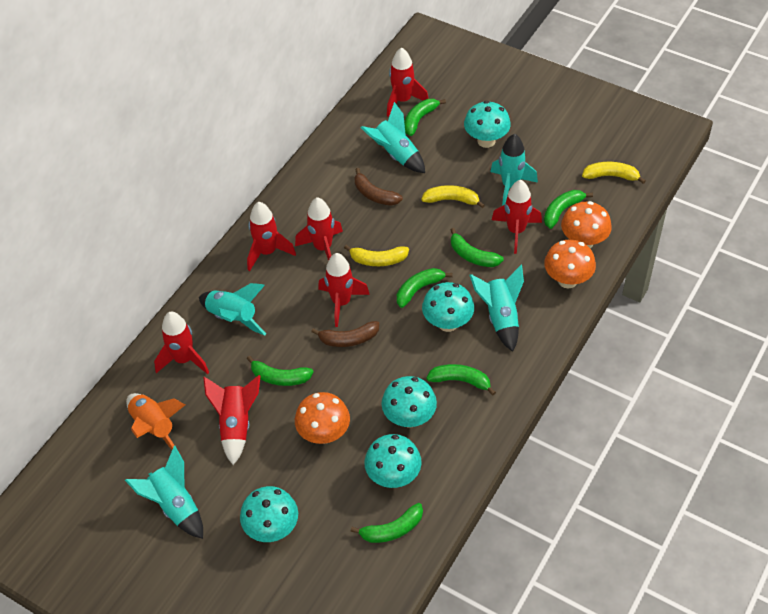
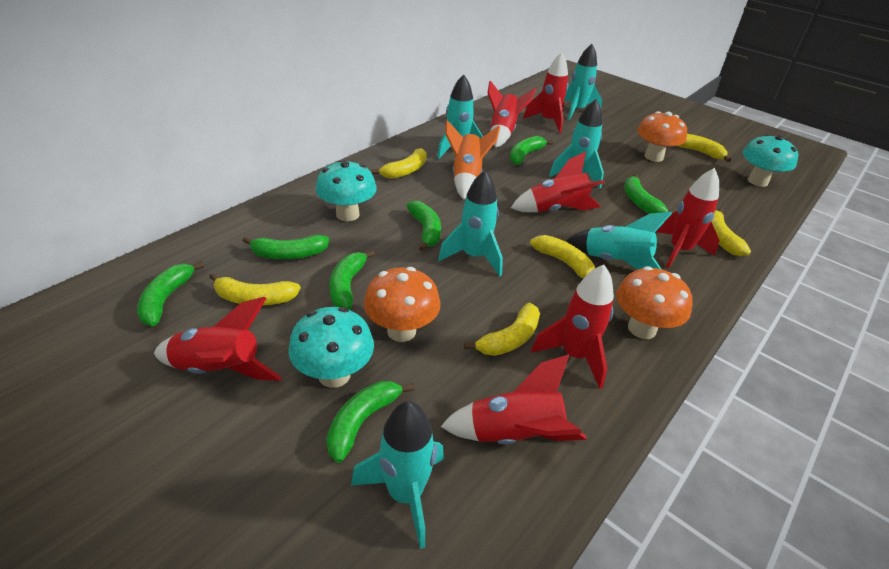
brown banana: 2 -> 0
turquoise mushroom: 5 -> 3
turquoise rocket: 5 -> 6
yellow banana: 3 -> 6

